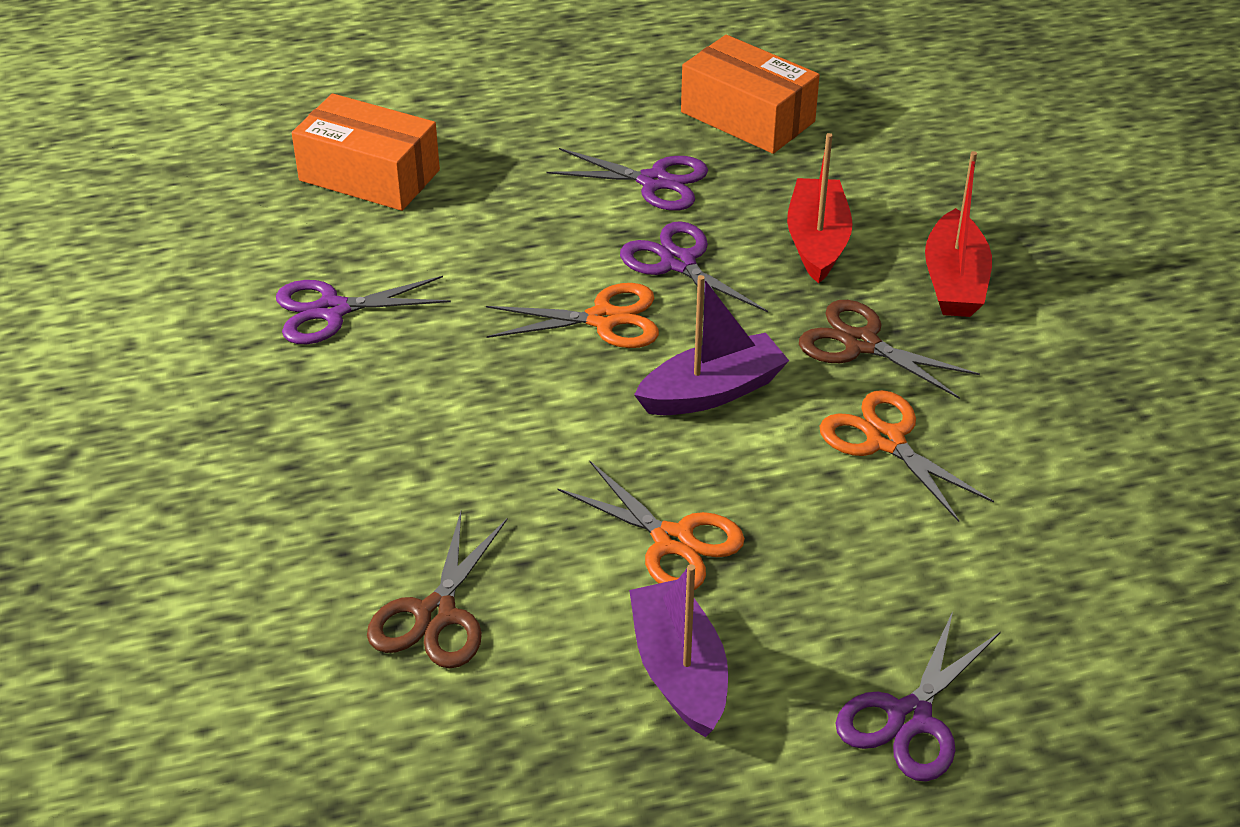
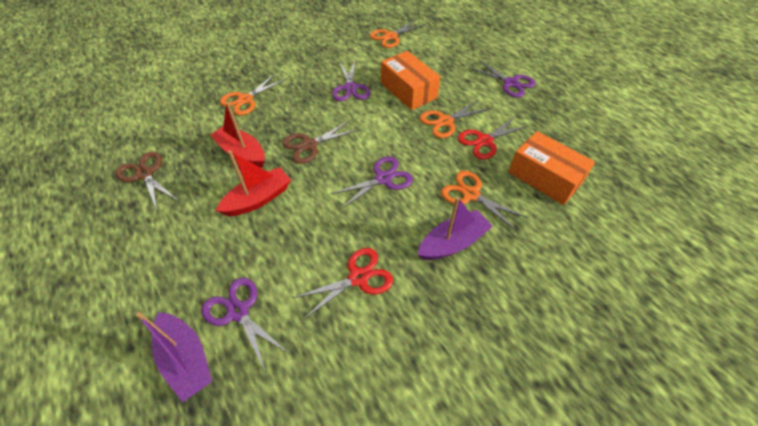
orange scissors: 3 -> 4
red scissors: 0 -> 2

